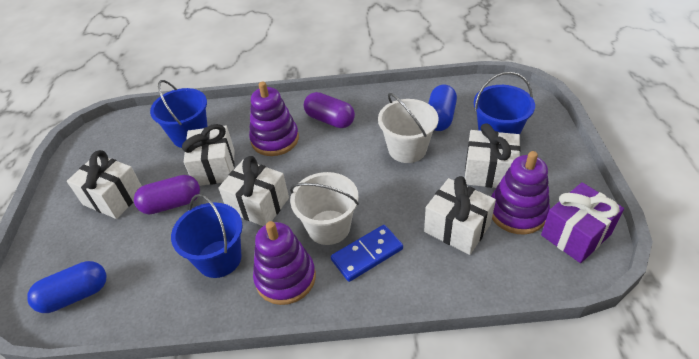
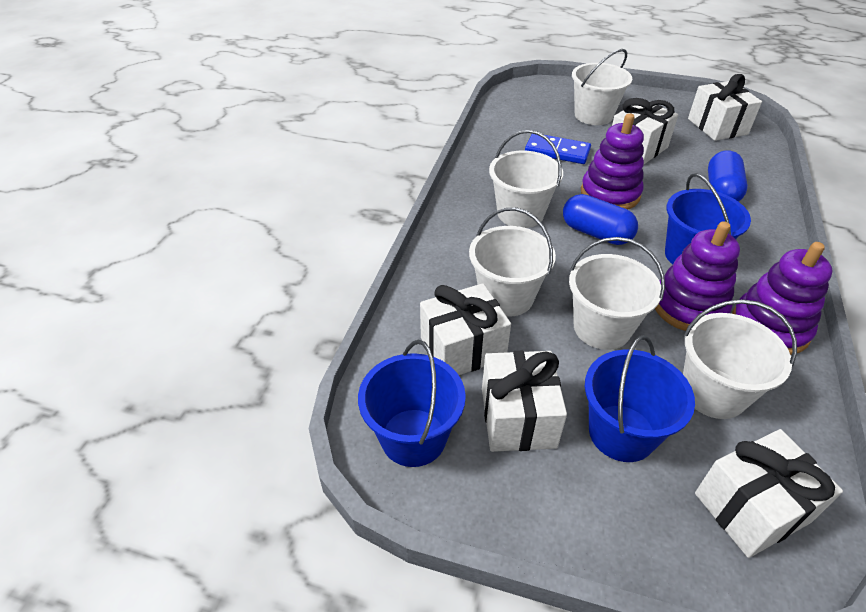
purple capsule: 2 -> 0
purple gift: 1 -> 0
white bucket: 2 -> 5

